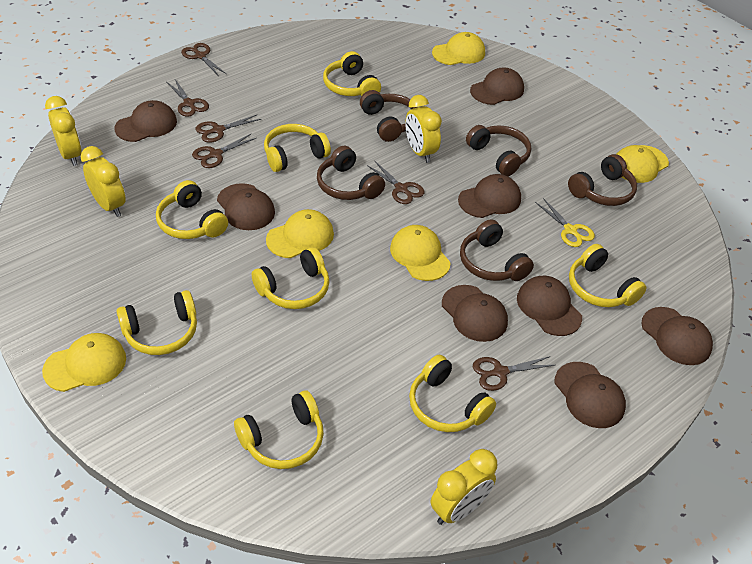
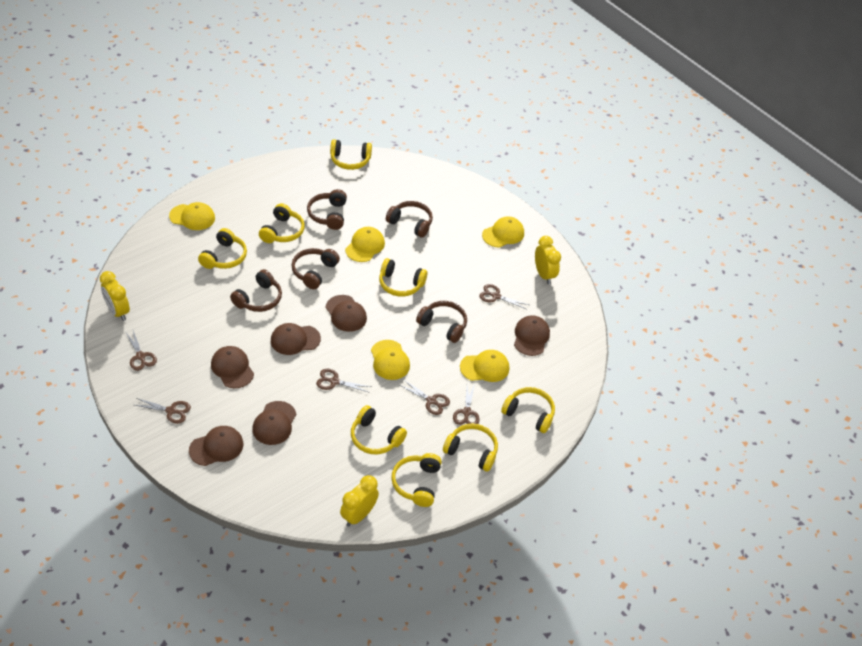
brown cap: 8 -> 6
yellow clock: 4 -> 3
yellow scissors: 1 -> 0

